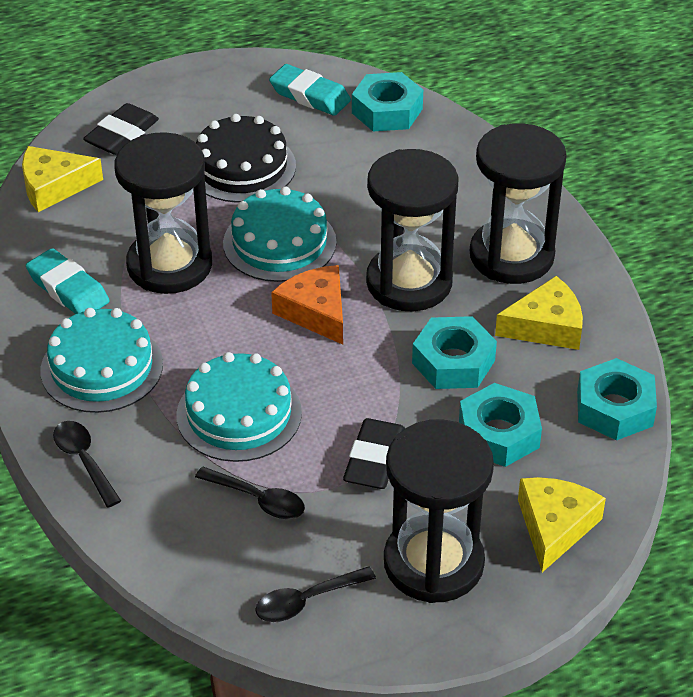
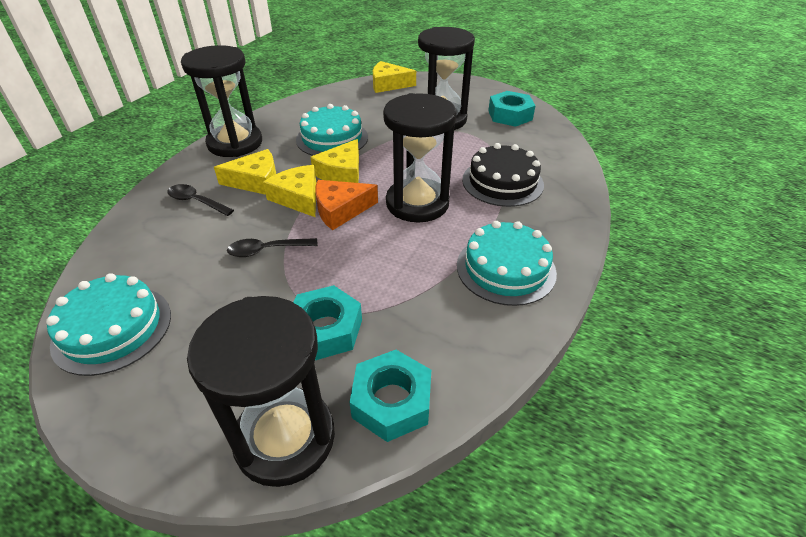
black eraser: 2 -> 0
black spoon: 3 -> 2
turquoise eraser: 2 -> 0
turquoise nut: 4 -> 3
yellow cheese: 3 -> 4

